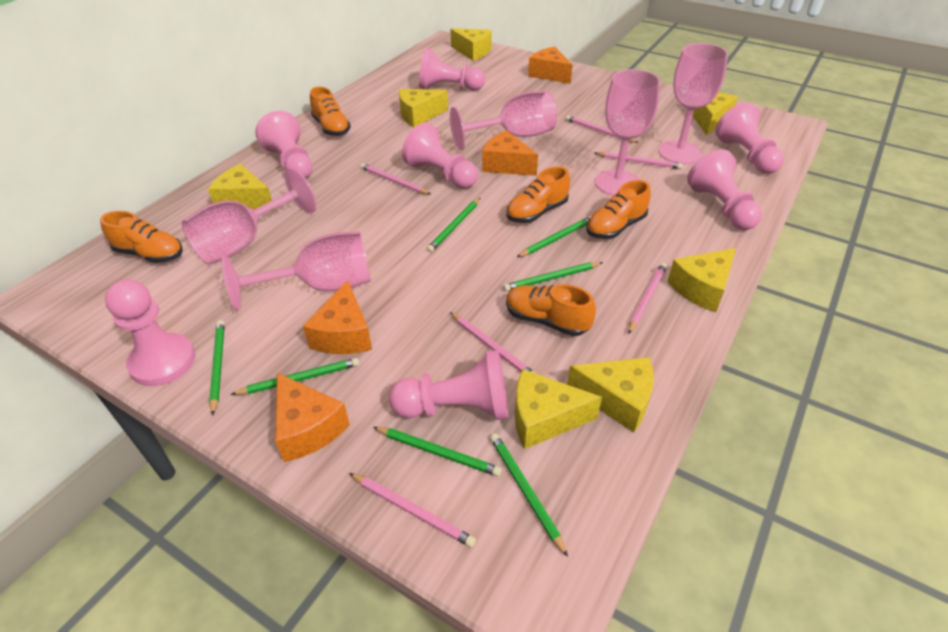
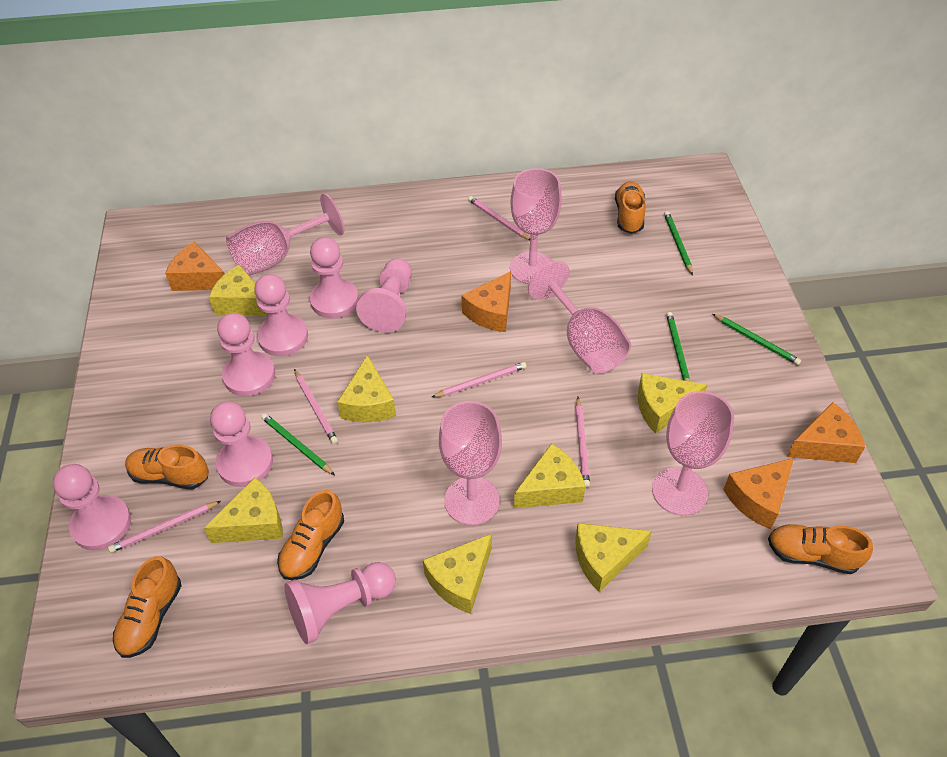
green pencil: 7 -> 4
pink pencil: 6 -> 5

